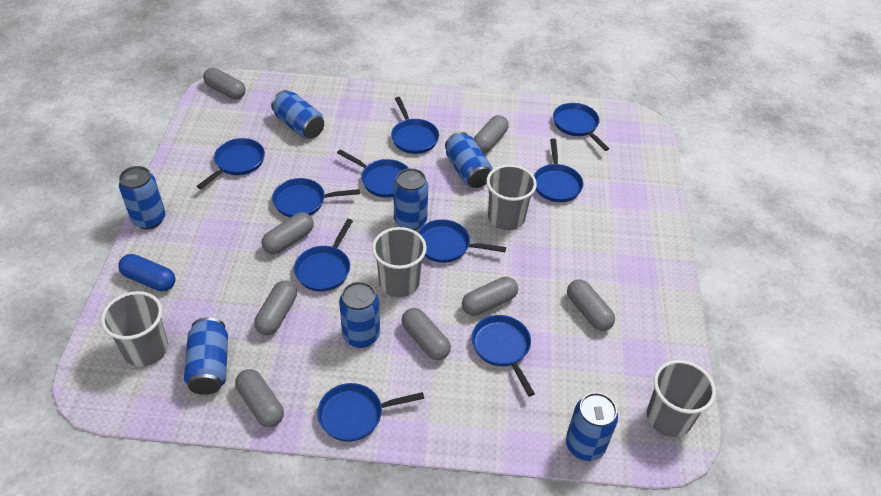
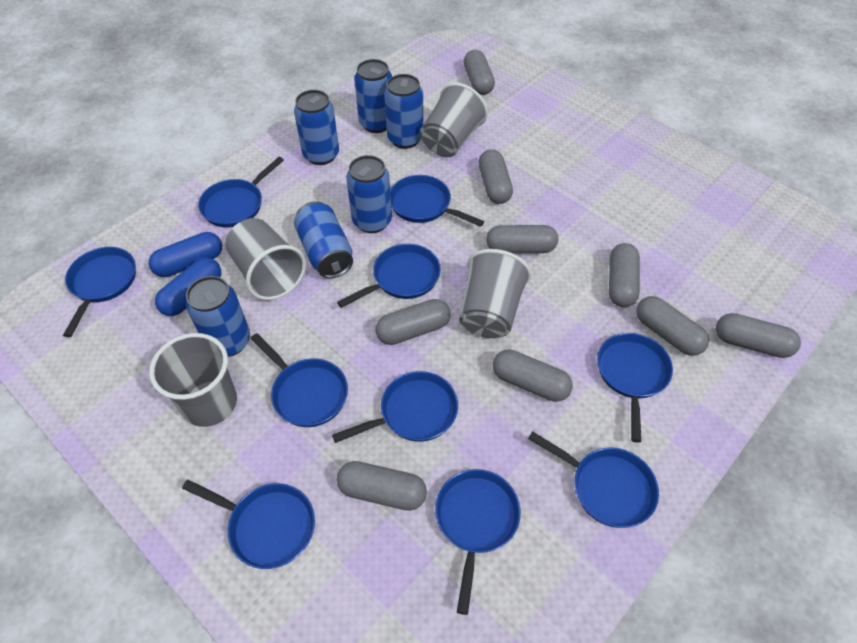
blue can: 7 -> 6
blue capsule: 1 -> 2
grey capsule: 8 -> 9

